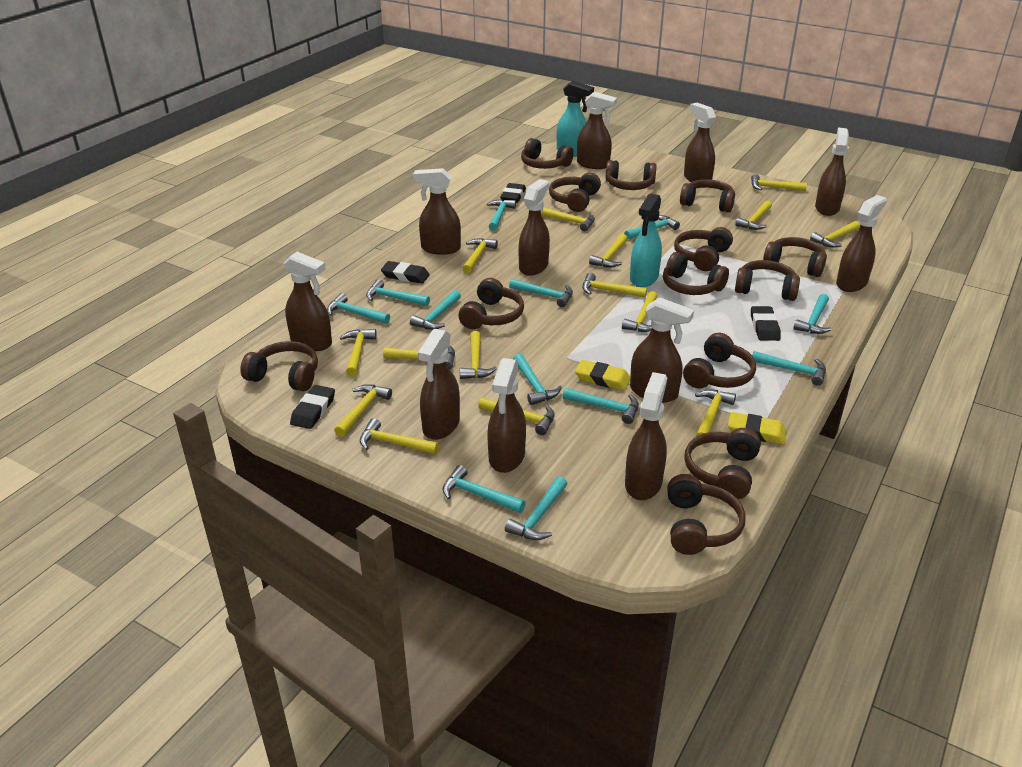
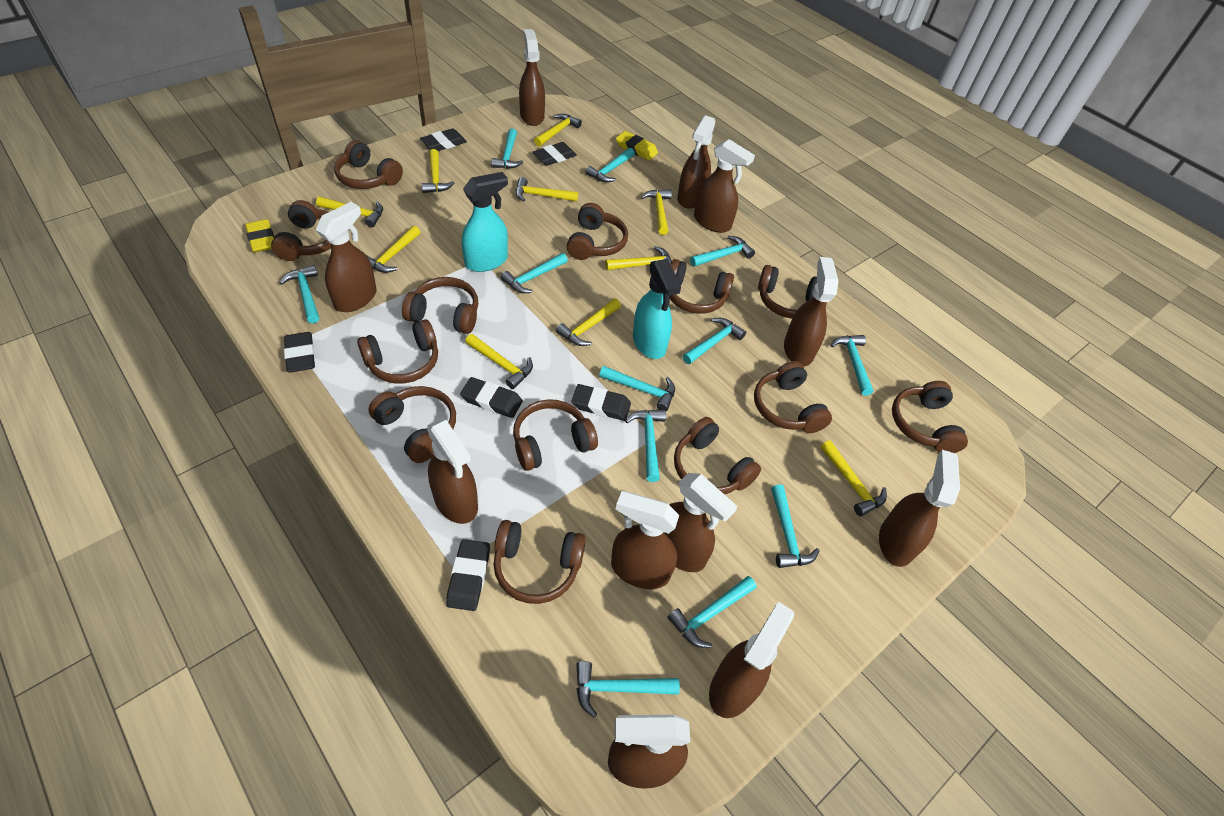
black eraser: 4 -> 6
yellow hammer: 15 -> 10

